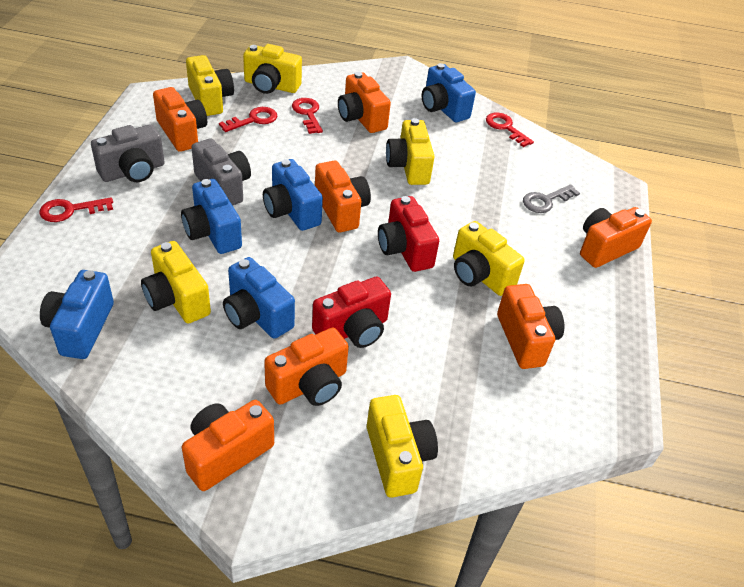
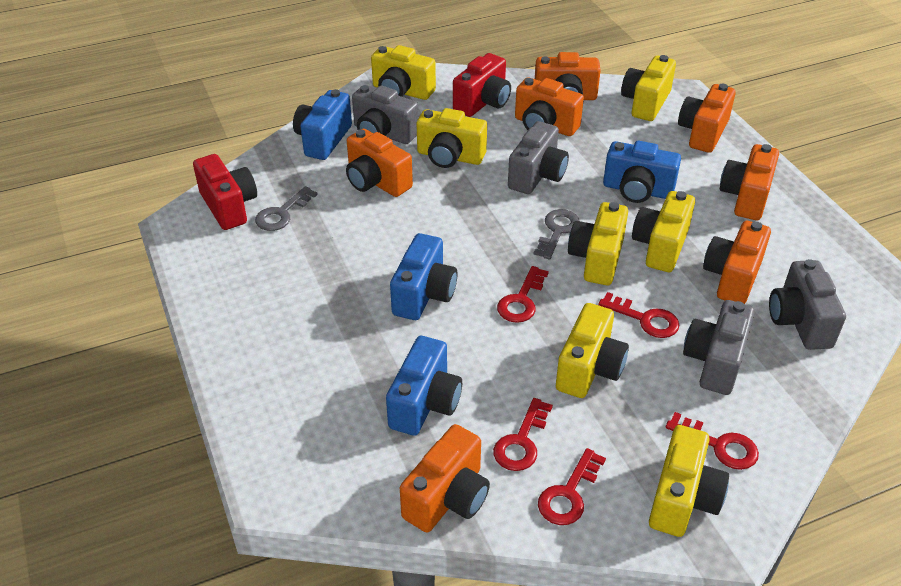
blue camera: 5 -> 4
grey camera: 2 -> 4
grey key: 1 -> 2
red key: 4 -> 5
yellow camera: 6 -> 7

